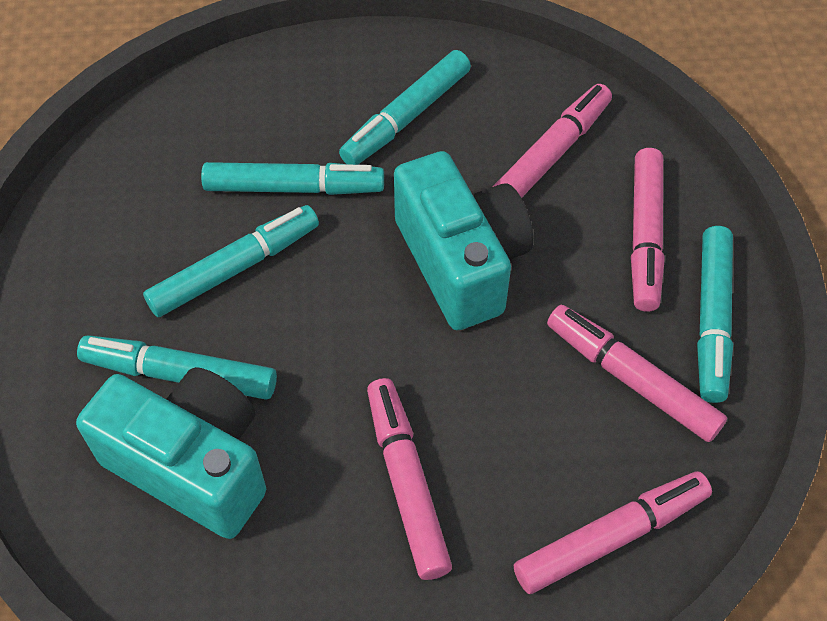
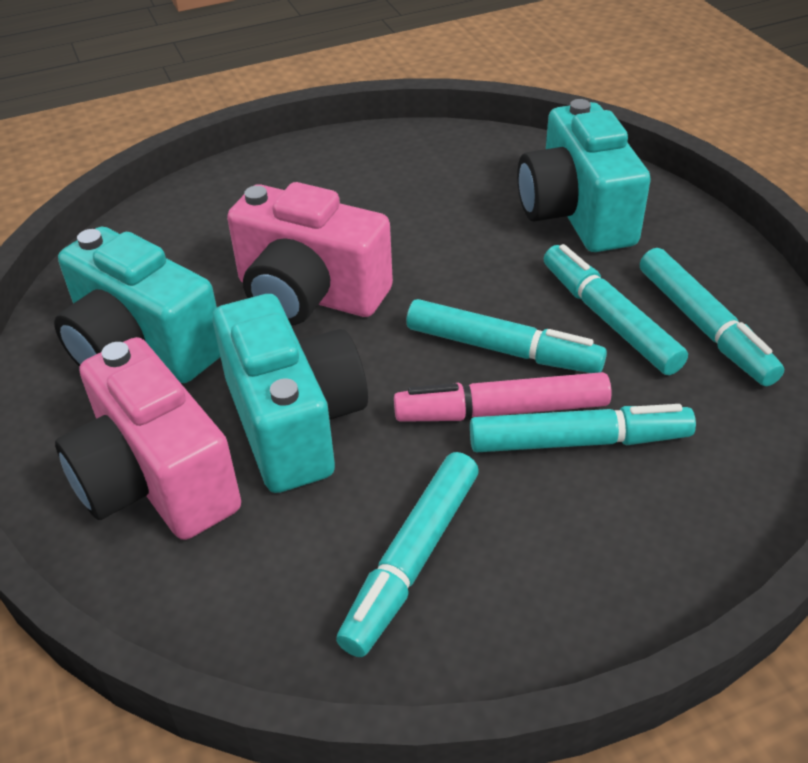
pink camera: 0 -> 2
pink marker: 5 -> 1
turquoise camera: 2 -> 3

